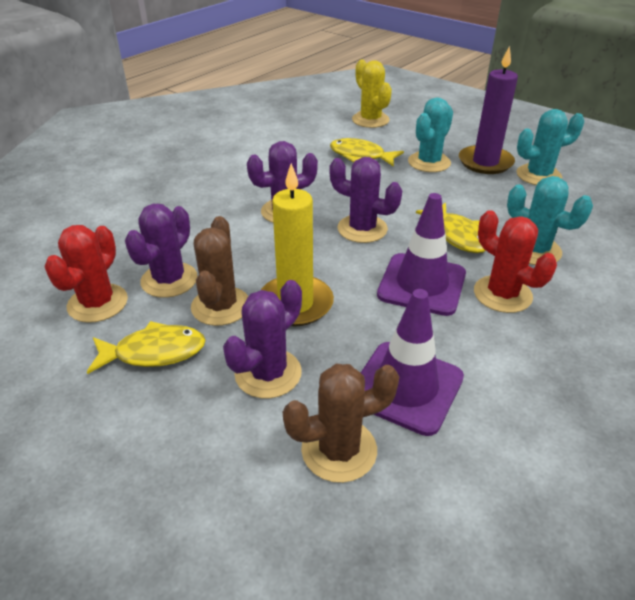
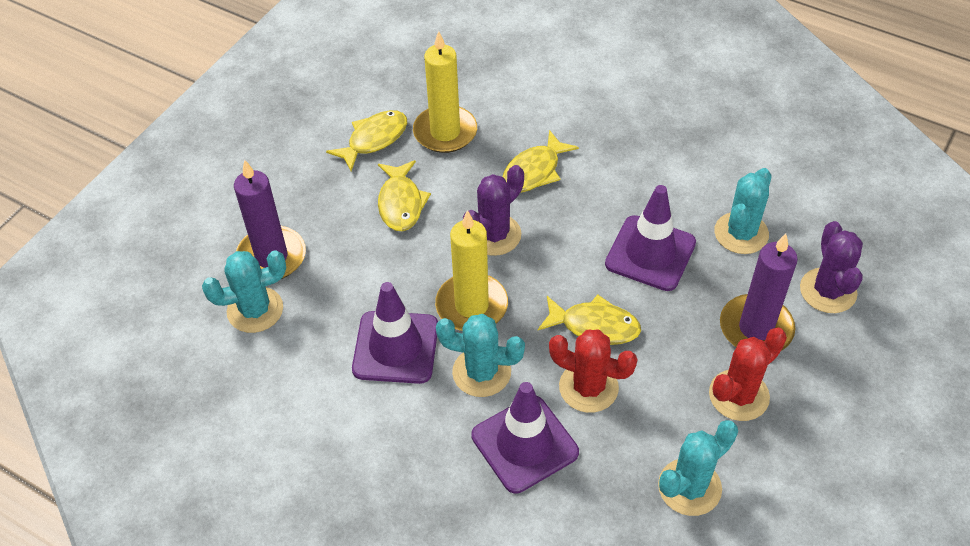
brown cactus: 2 -> 0
purple cactus: 4 -> 2
purple candle: 1 -> 2
purple traffic cone: 2 -> 3
turquoise cactus: 3 -> 4
yellow cactus: 1 -> 0
yellow candle: 1 -> 2
yellow fish: 3 -> 4

